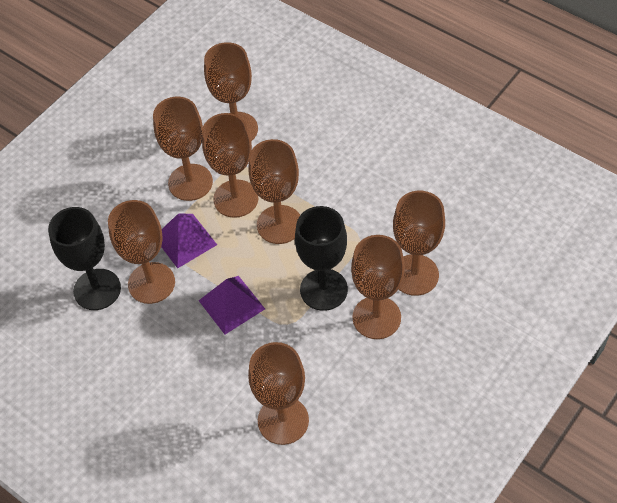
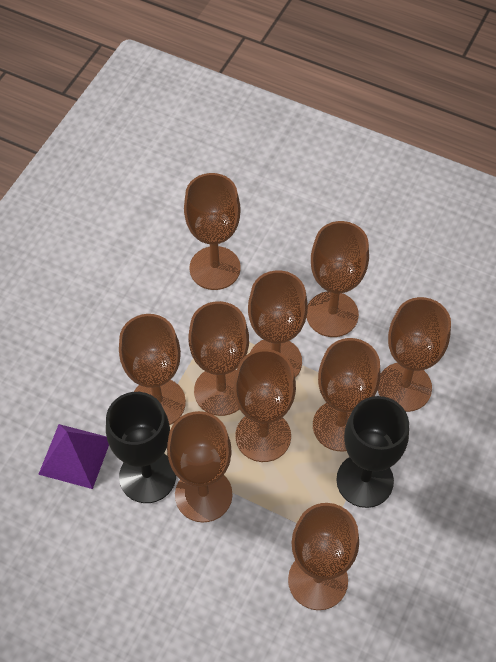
brown goblet: 8 -> 10
purple pyramid: 2 -> 1

